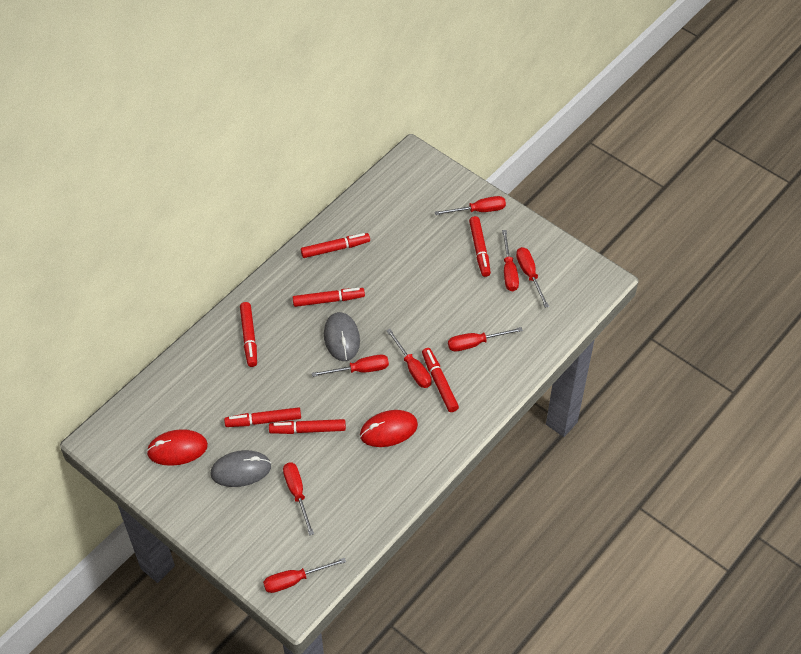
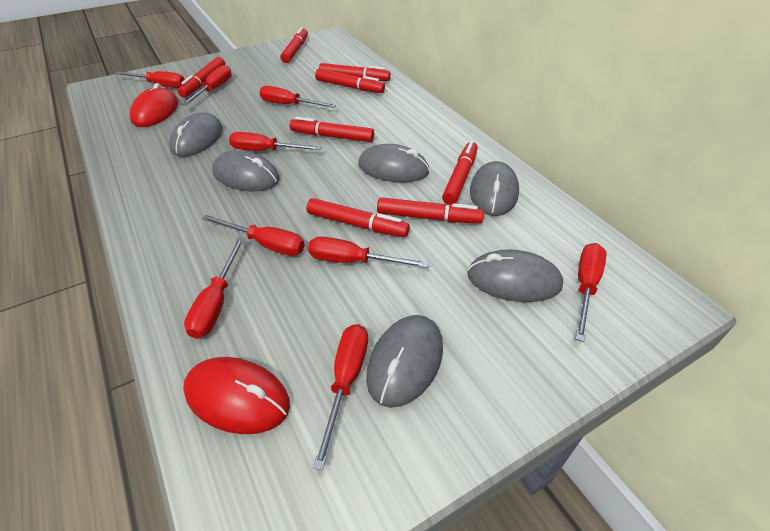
grey mouse: 2 -> 6
red marker: 7 -> 8
red screwdriver: 8 -> 9

